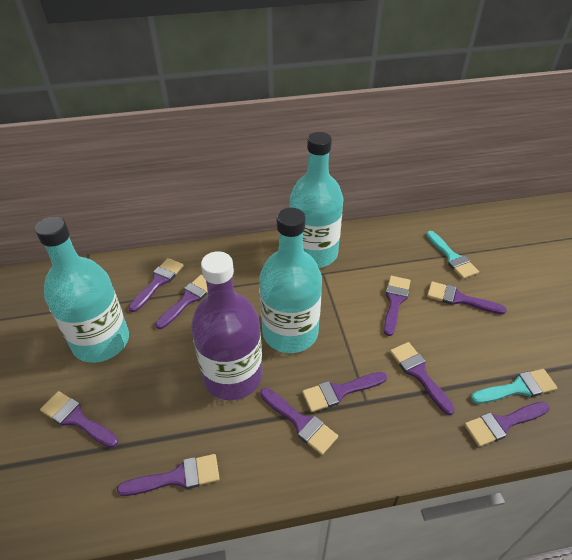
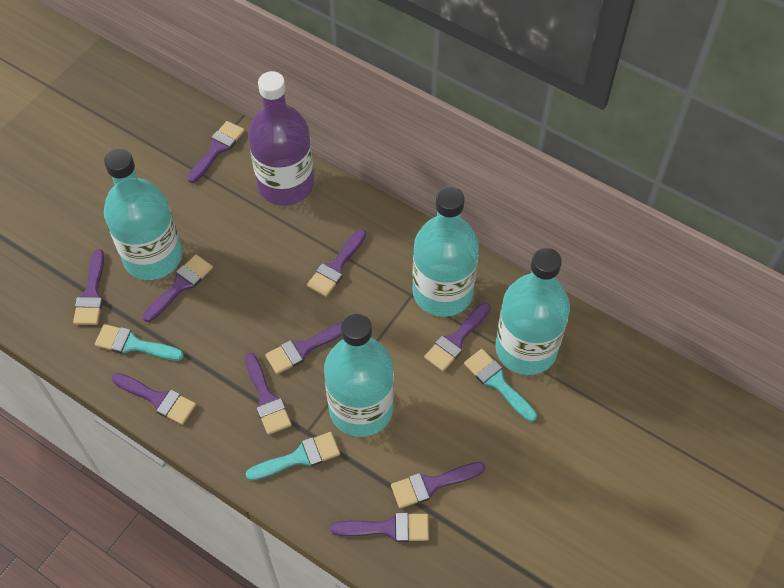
turquoise bottle: 3 -> 4
turquoise brush: 2 -> 3

